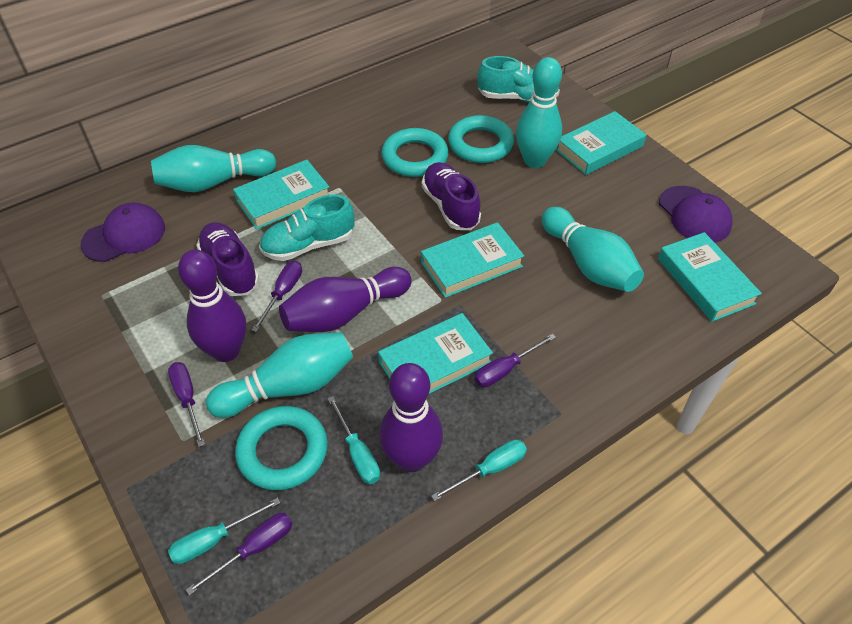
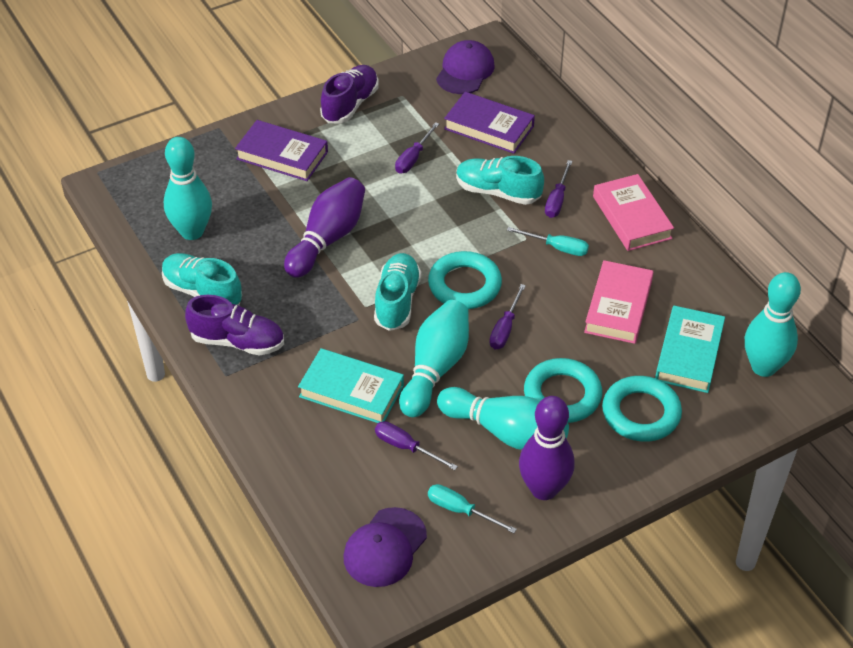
pink book: 0 -> 2
purple book: 0 -> 2
purple bowling pin: 3 -> 2
turquoise book: 5 -> 2
turquoise screwdriver: 3 -> 2
turquoise shoe: 2 -> 3

